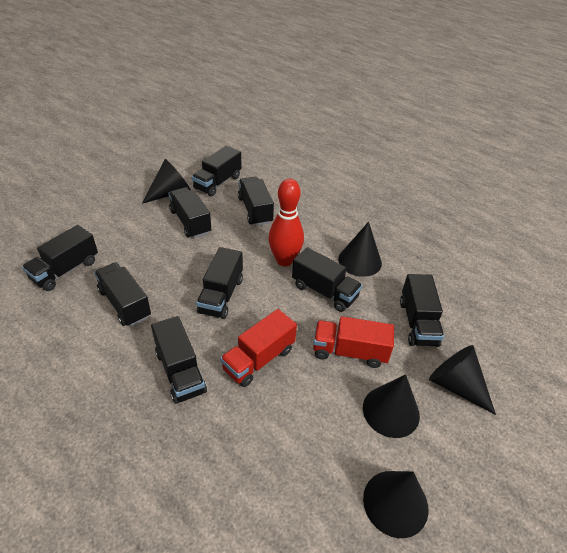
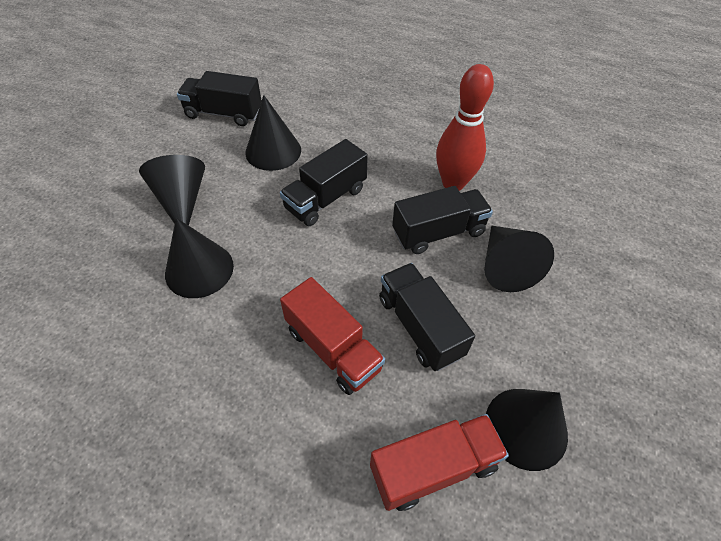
black truck: 9 -> 4

